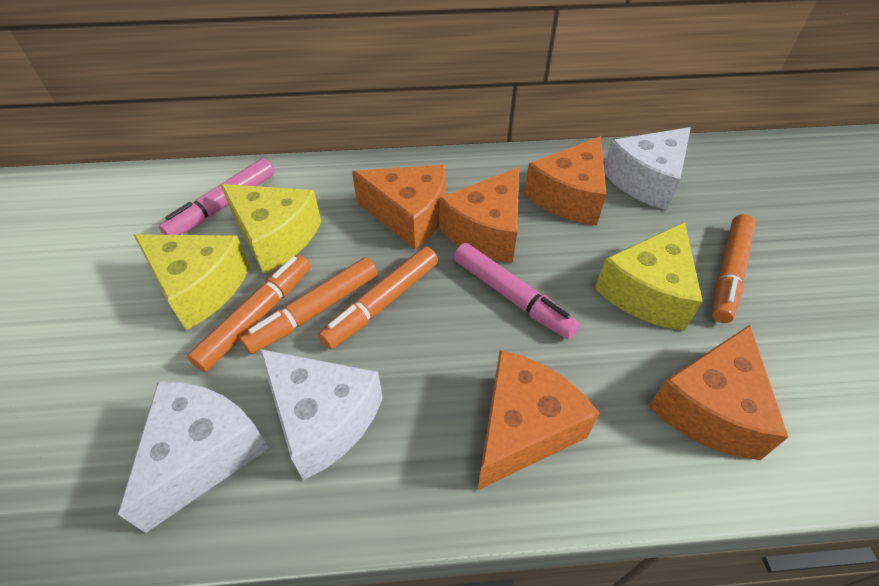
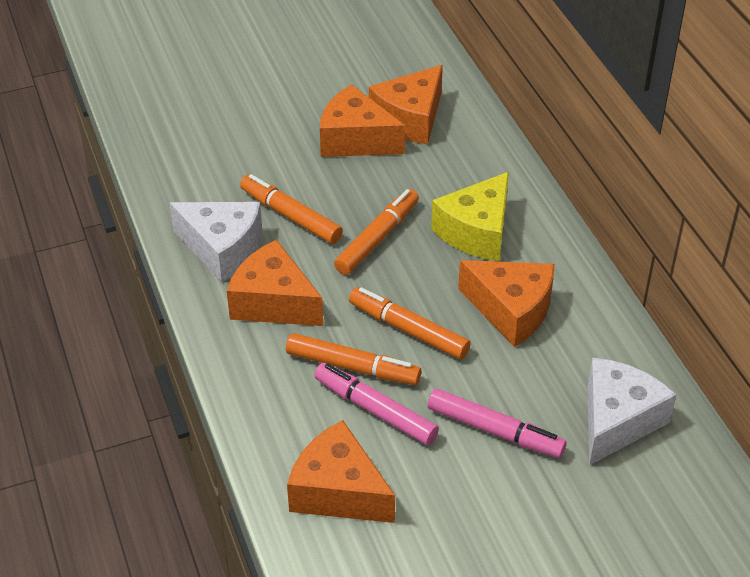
white cheese: 3 -> 2
yellow cheese: 3 -> 1

